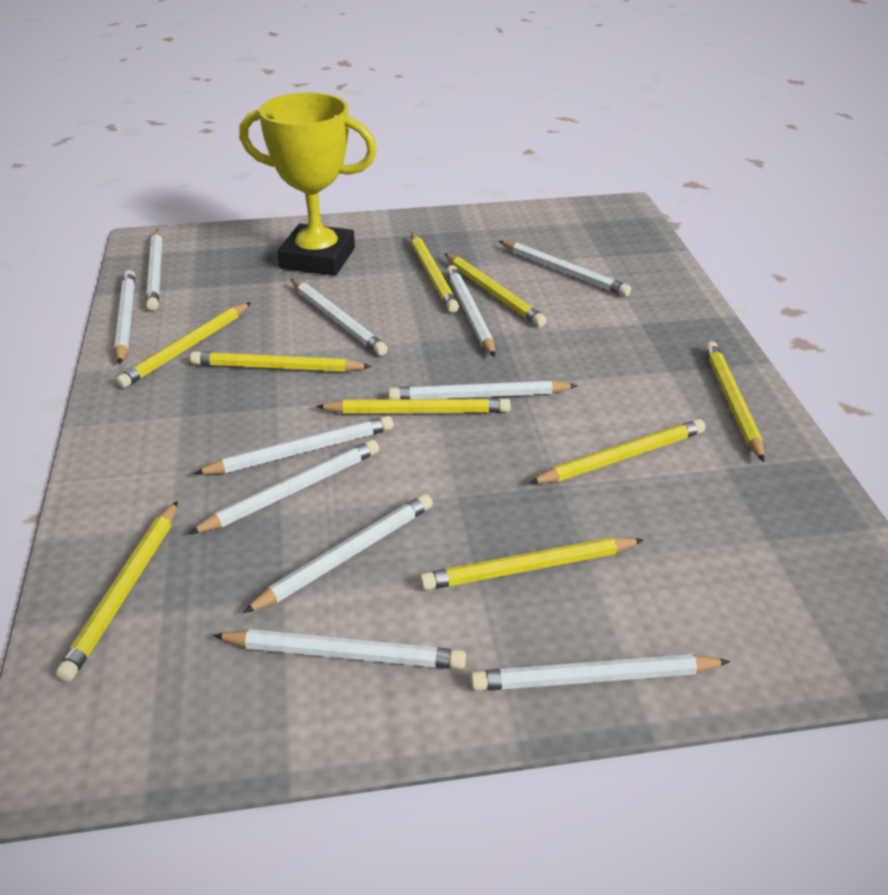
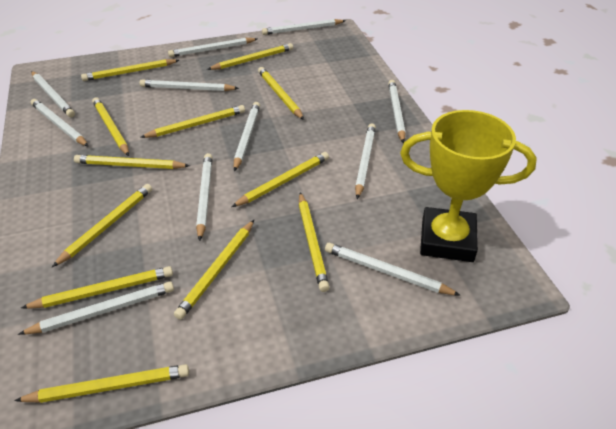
yellow pencil: 9 -> 12

